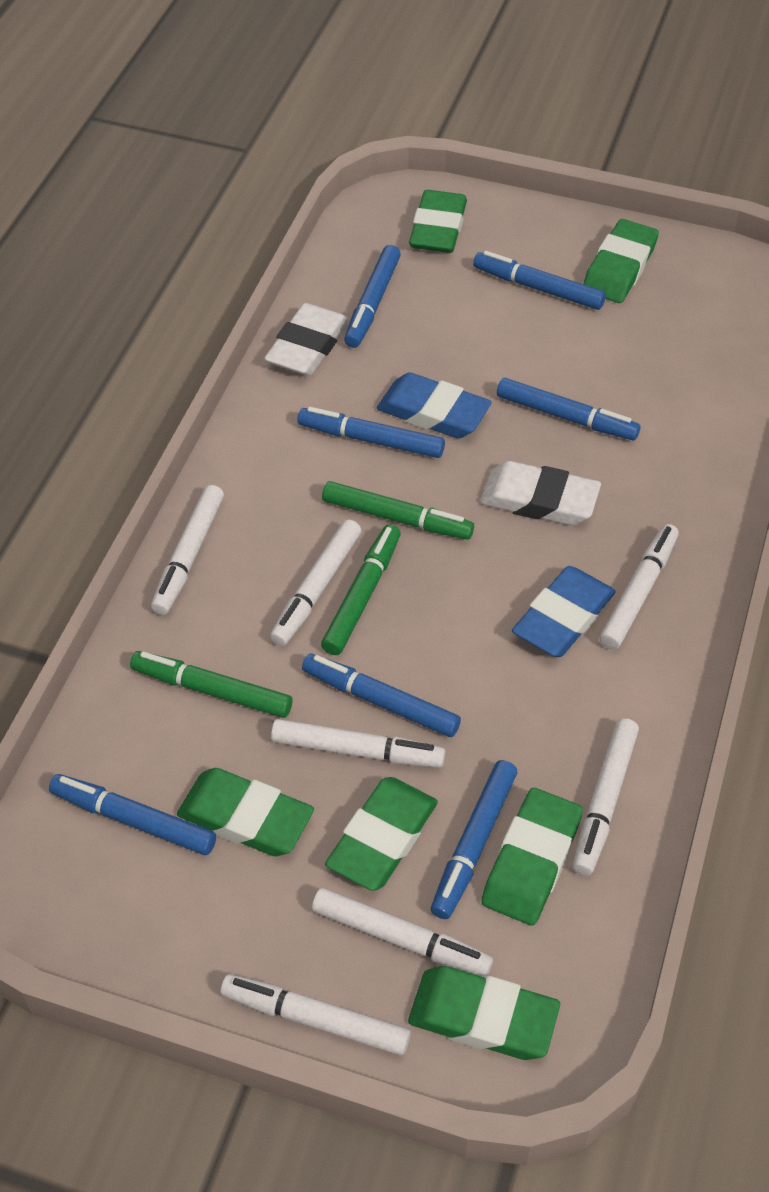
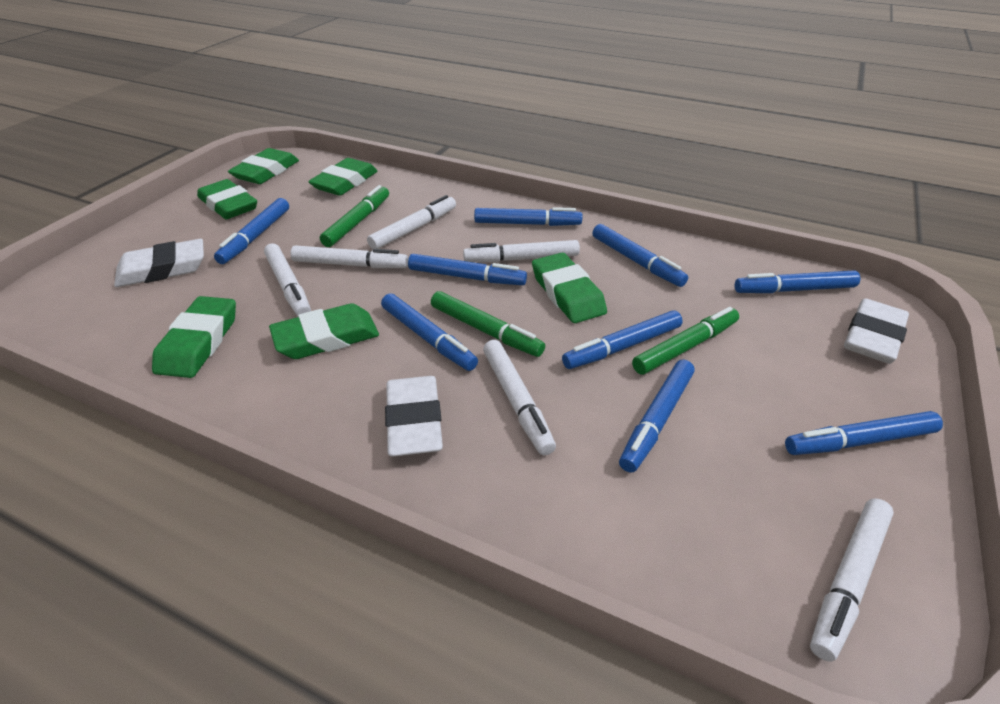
blue eraser: 2 -> 0
blue marker: 7 -> 9
white eraser: 2 -> 3
white marker: 7 -> 6

